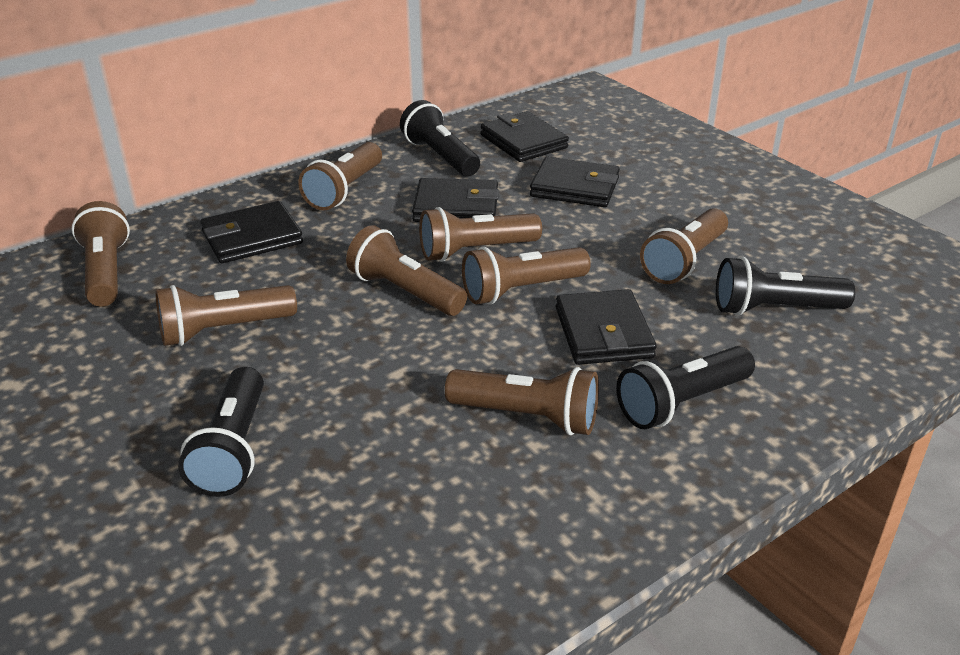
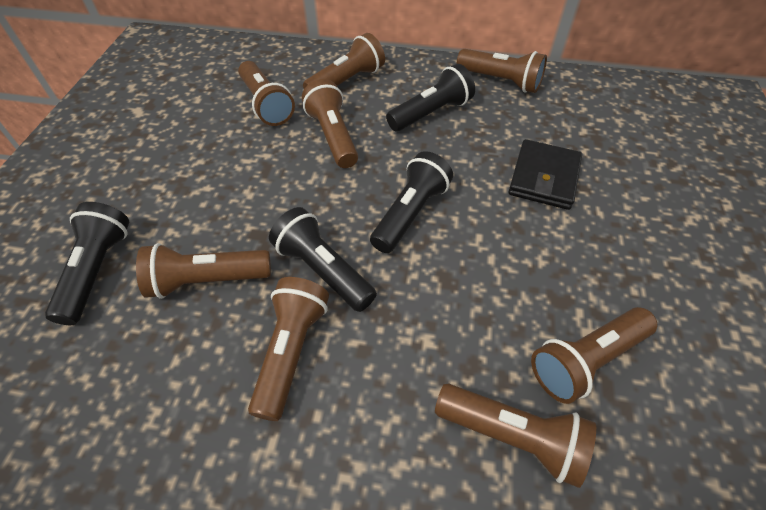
black wallet: 5 -> 1

